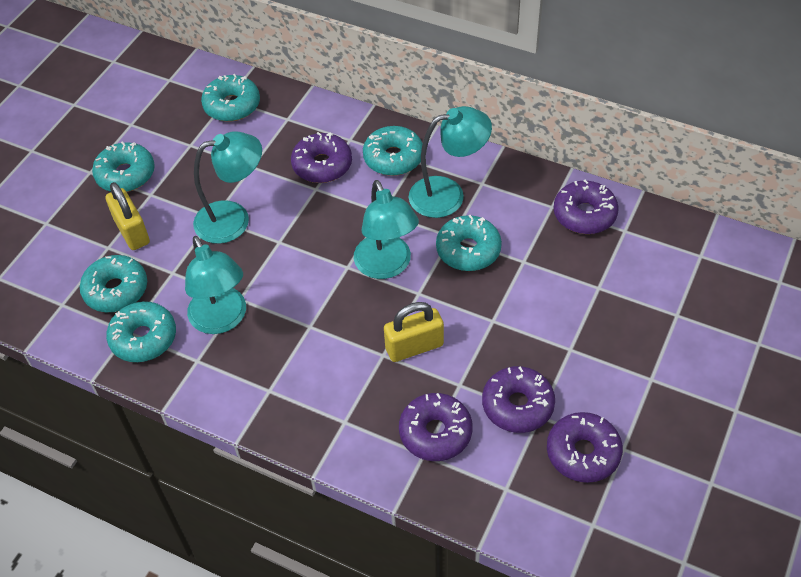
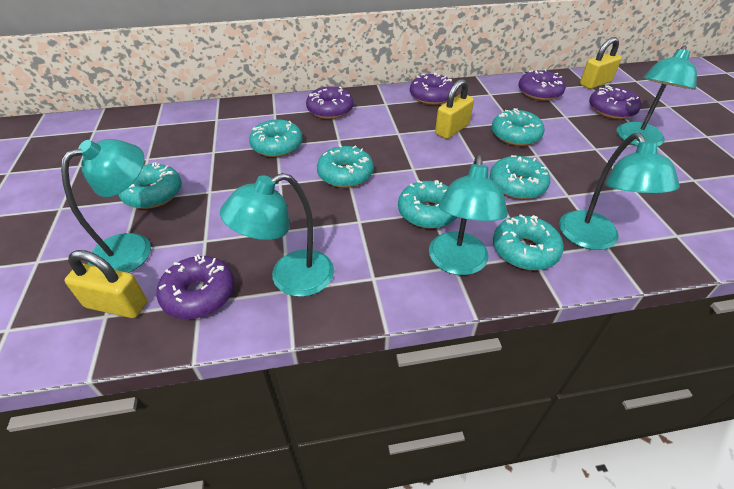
turquoise donut: 6 -> 7
turquoise lamp: 4 -> 5
yellow padlock: 2 -> 3

